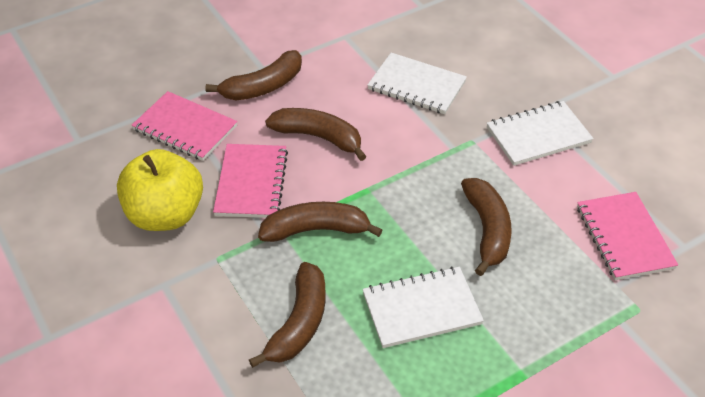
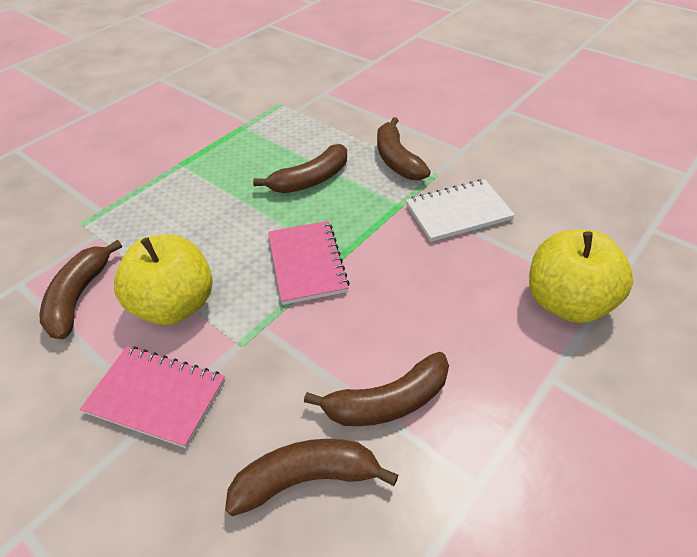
pink notebook: 3 -> 2
white notebook: 3 -> 1
yellow apple: 1 -> 2

